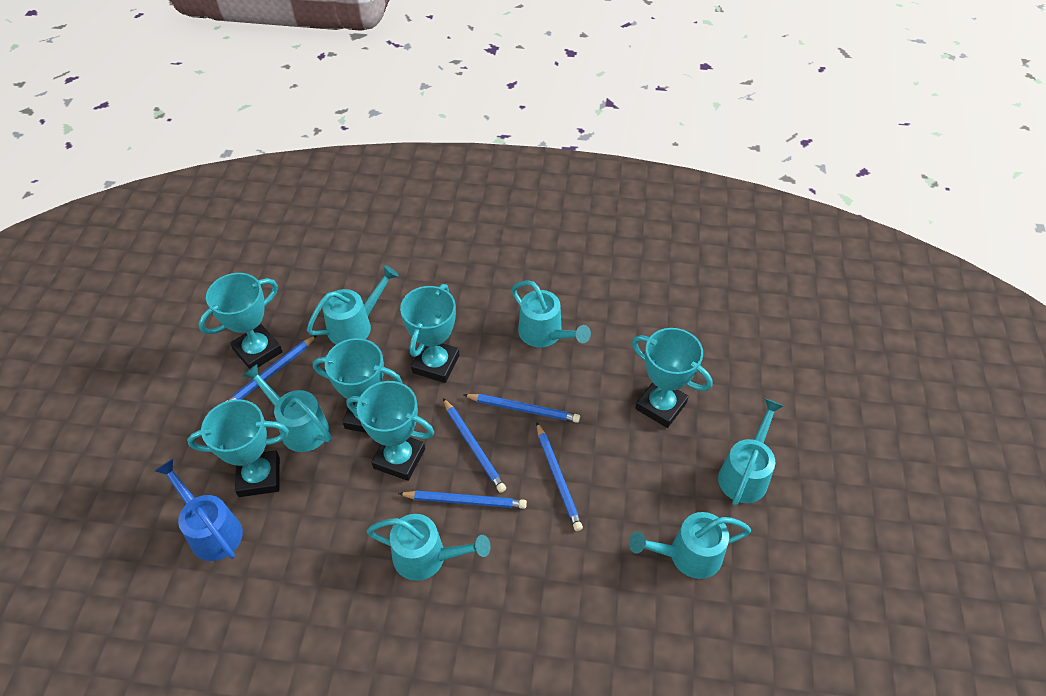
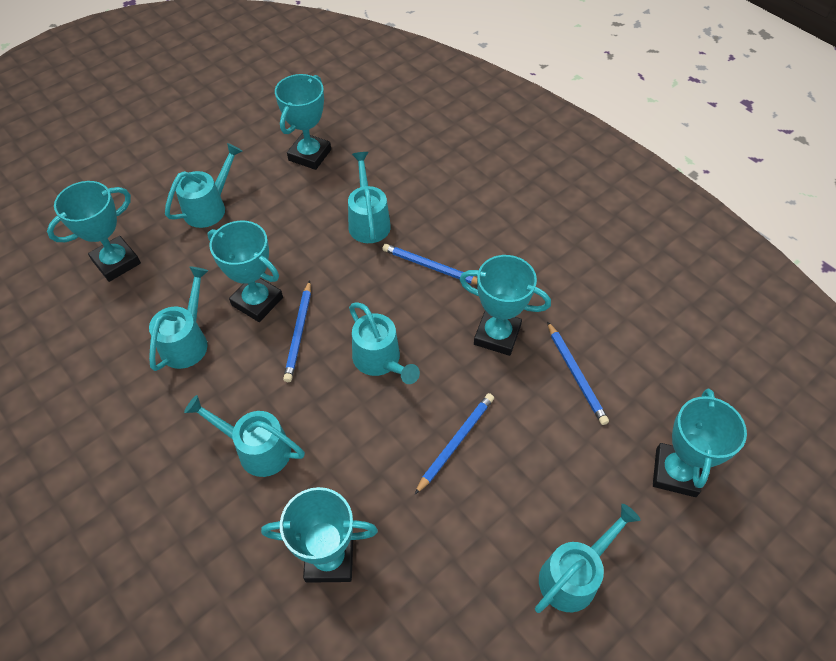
blue pencil: 5 -> 4
blue watering can: 1 -> 0

